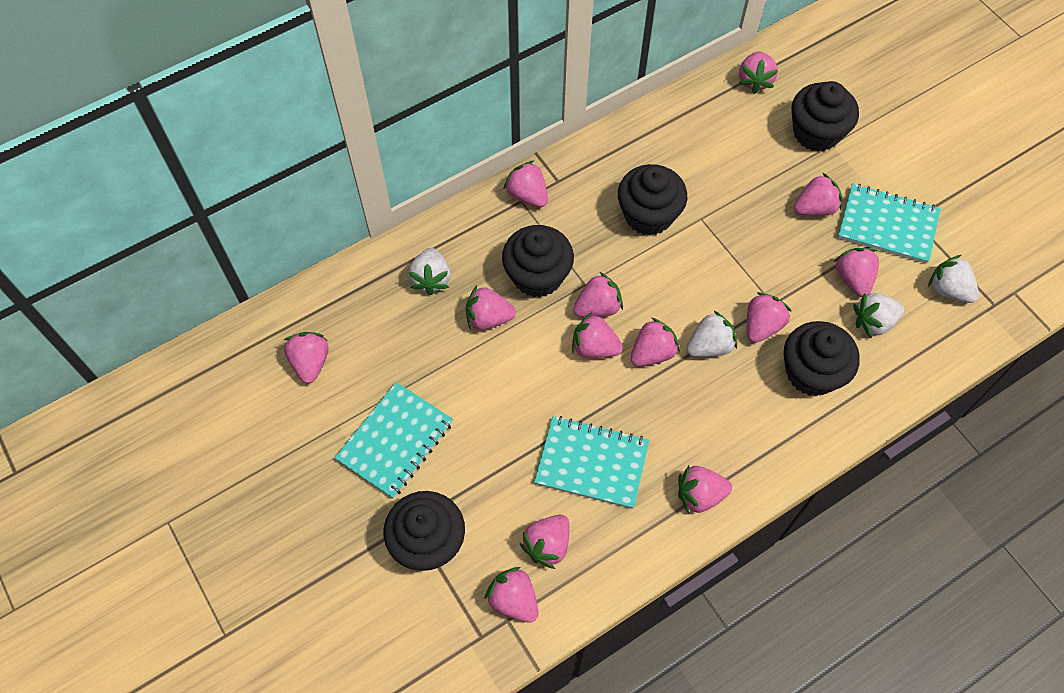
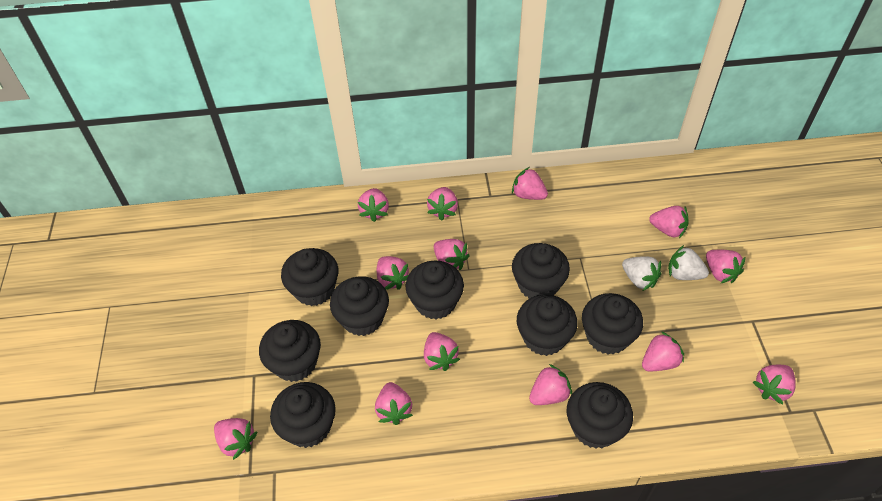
black cupcake: 5 -> 9
turquoise notebook: 3 -> 0
white strawberry: 4 -> 2

